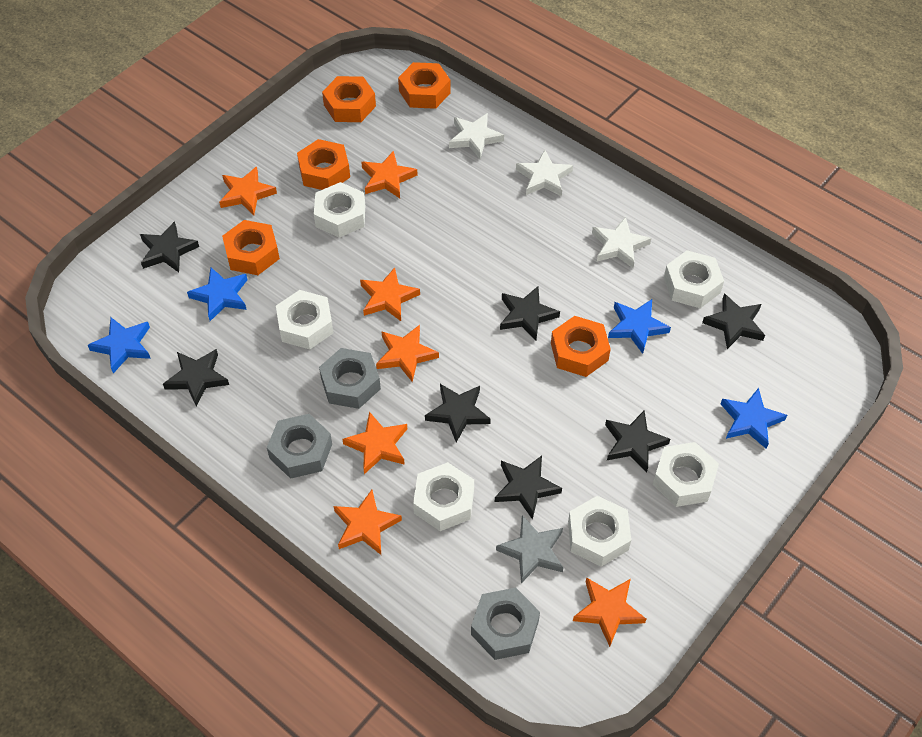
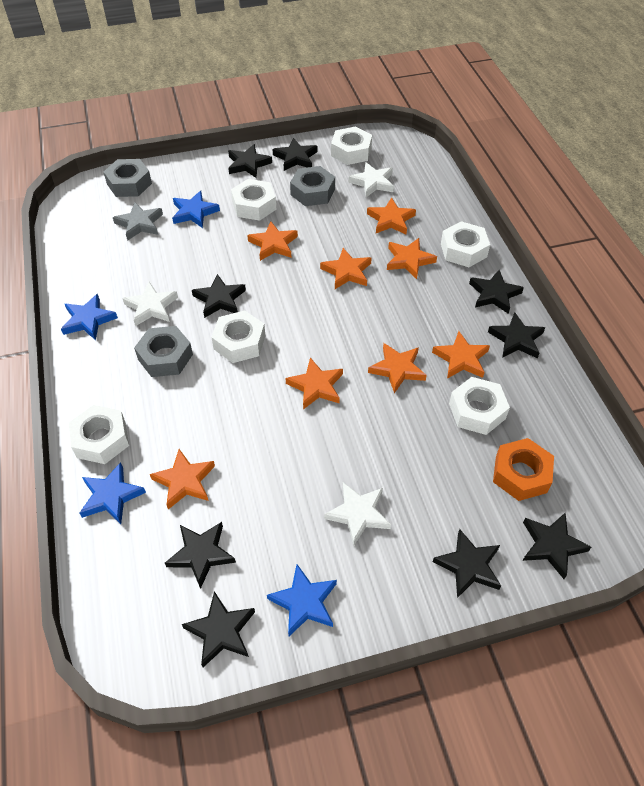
black star: 7 -> 9
orange nut: 5 -> 1
orange star: 7 -> 8

